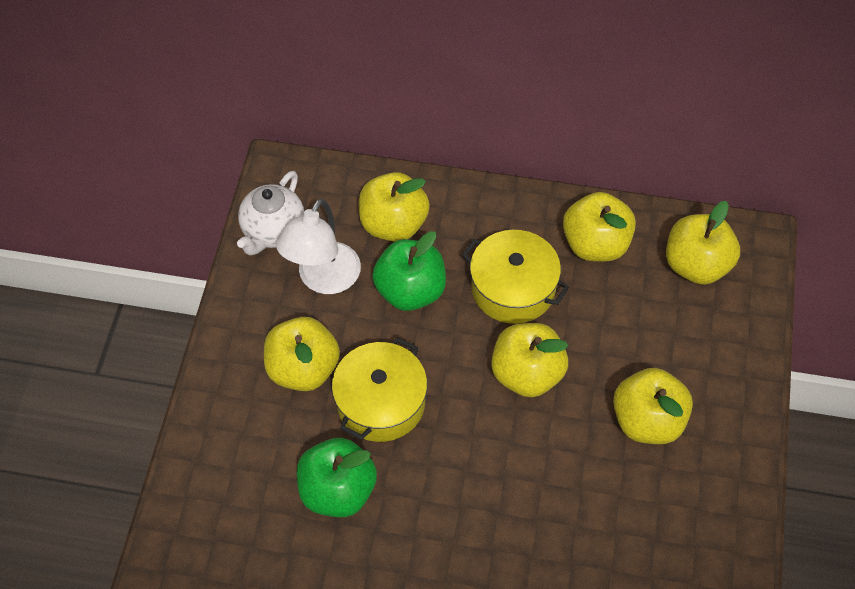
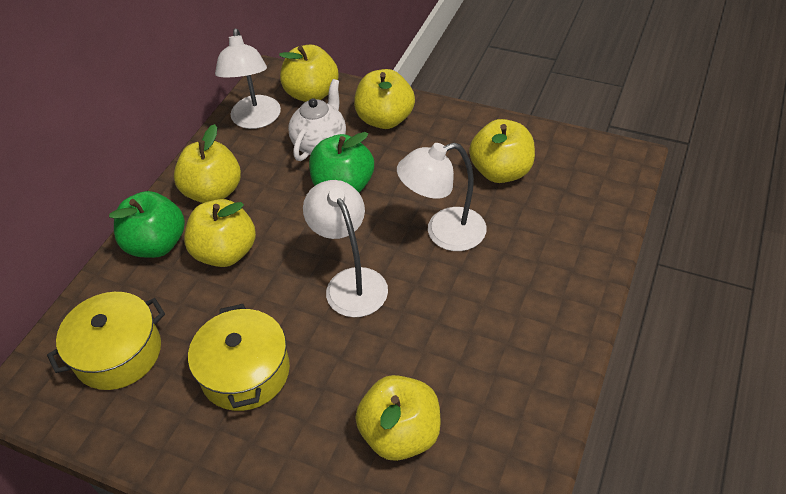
white lamp: 1 -> 3

